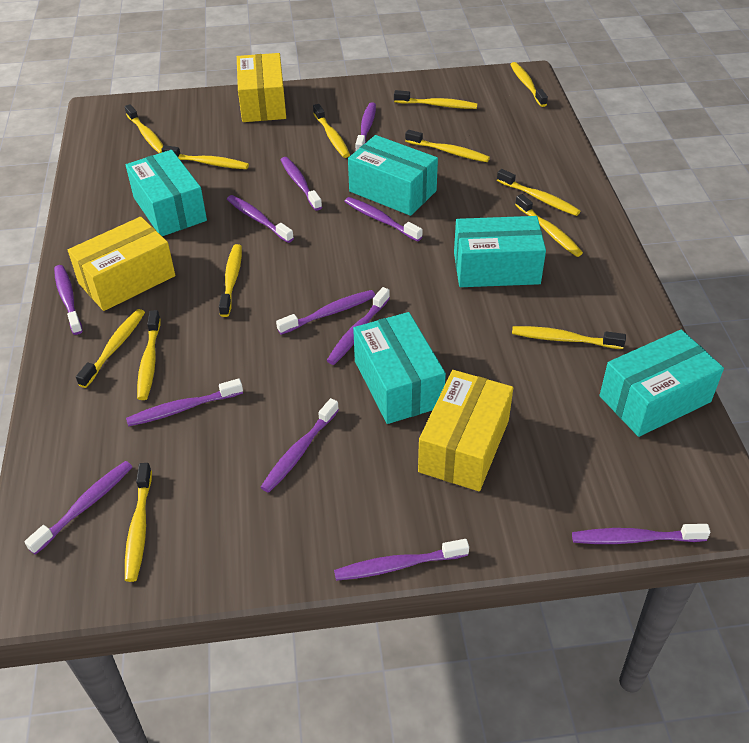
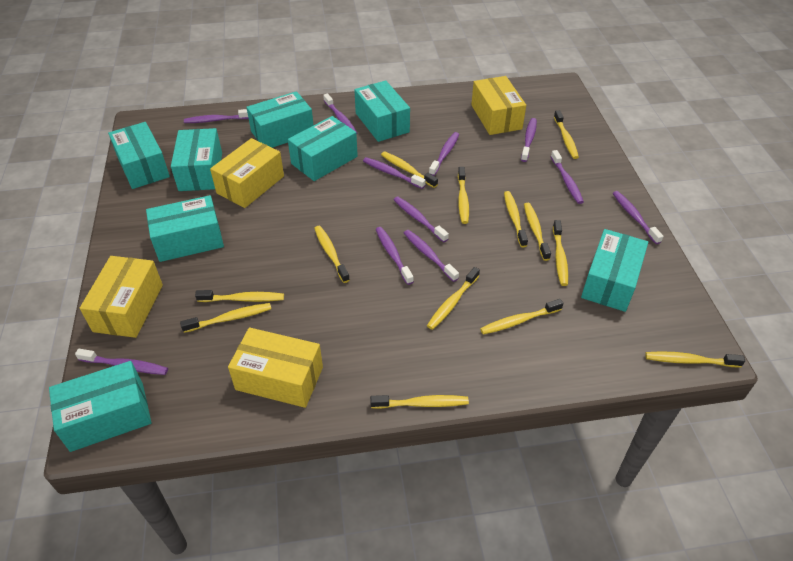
purple toothbrush: 12 -> 11
turquoise box: 5 -> 8
yellow box: 3 -> 4

